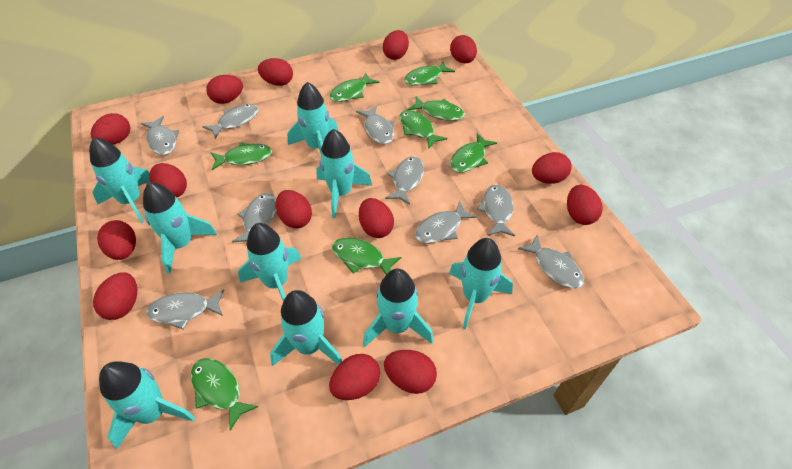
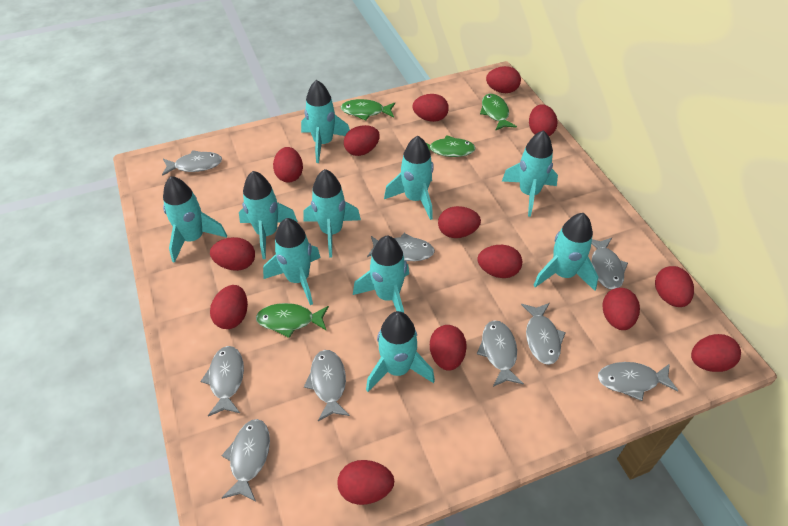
green fish: 8 -> 4
turquoise rocket: 9 -> 10

